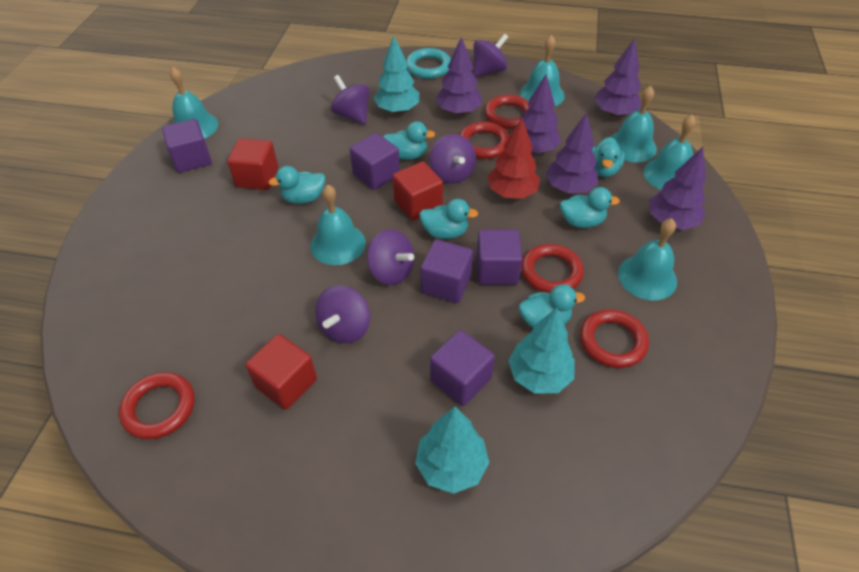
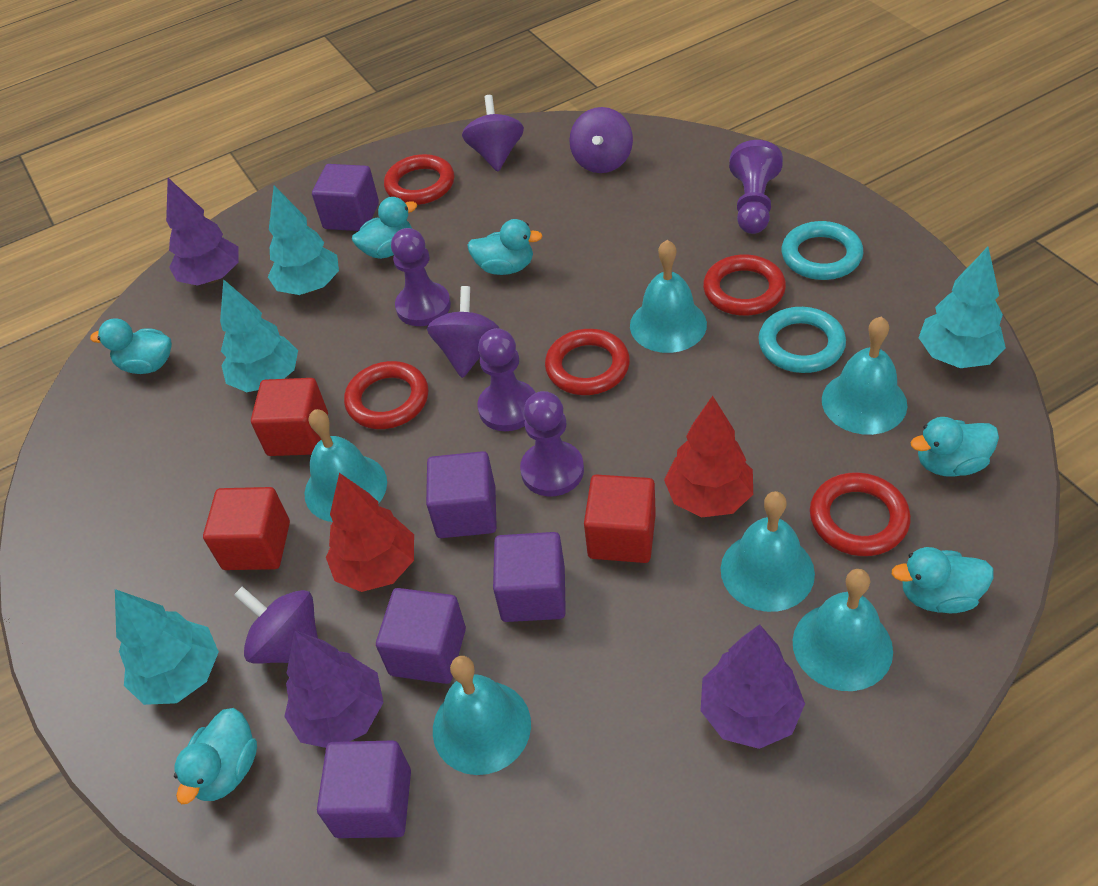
purple pawn: 0 -> 4
purple spinning top: 5 -> 4
purple tree: 5 -> 3
red tree: 1 -> 2
turquoise ring: 1 -> 2
turquoise tree: 3 -> 4

